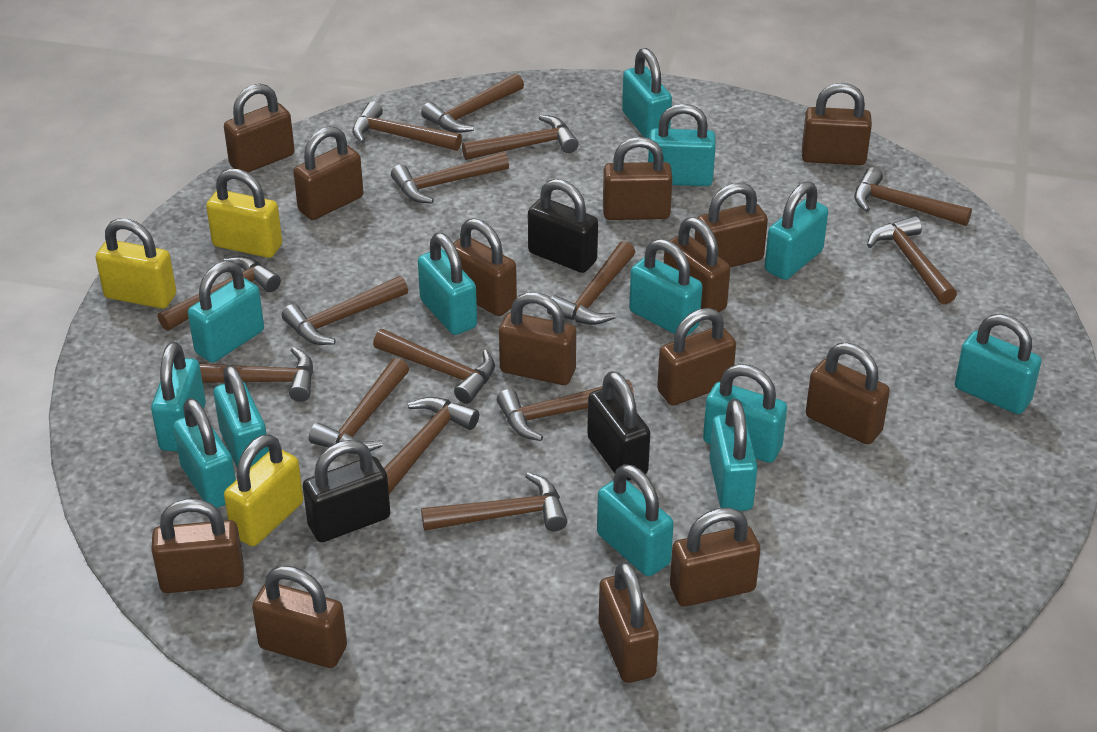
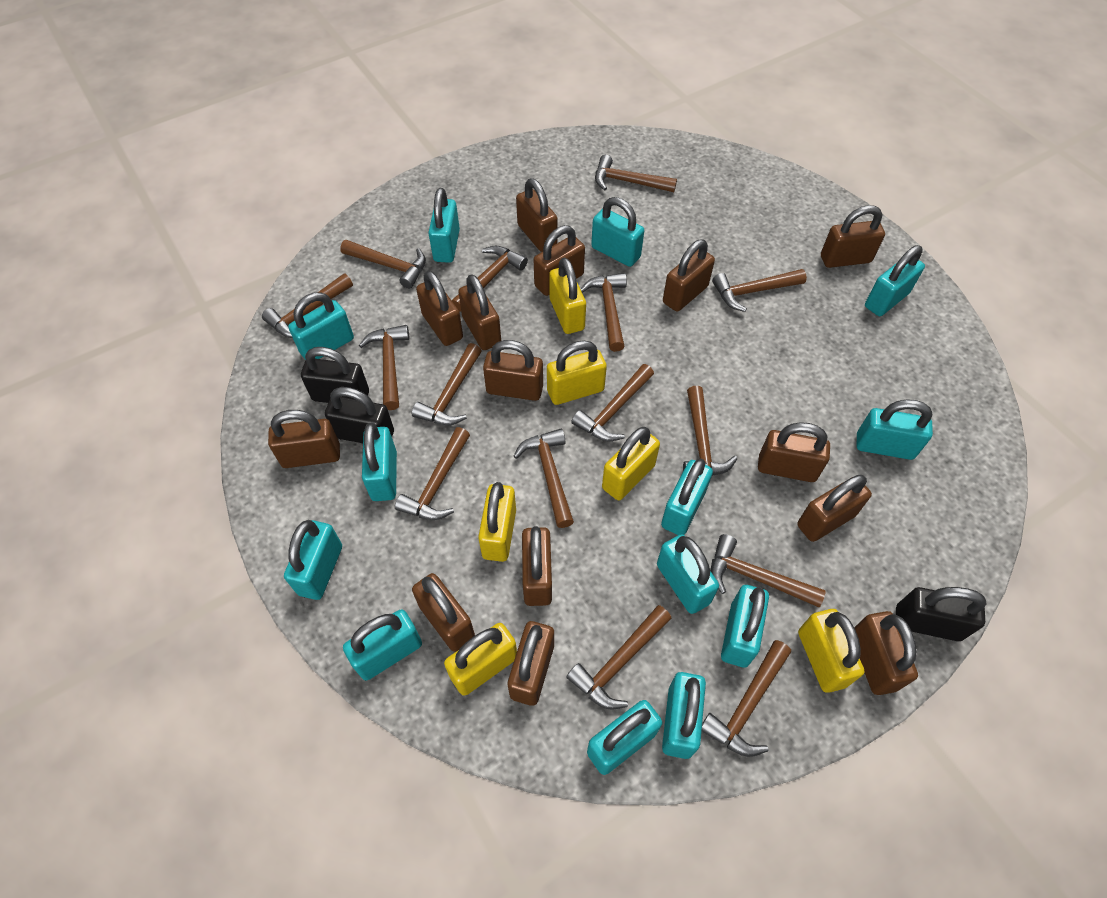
yellow padlock: 3 -> 6

